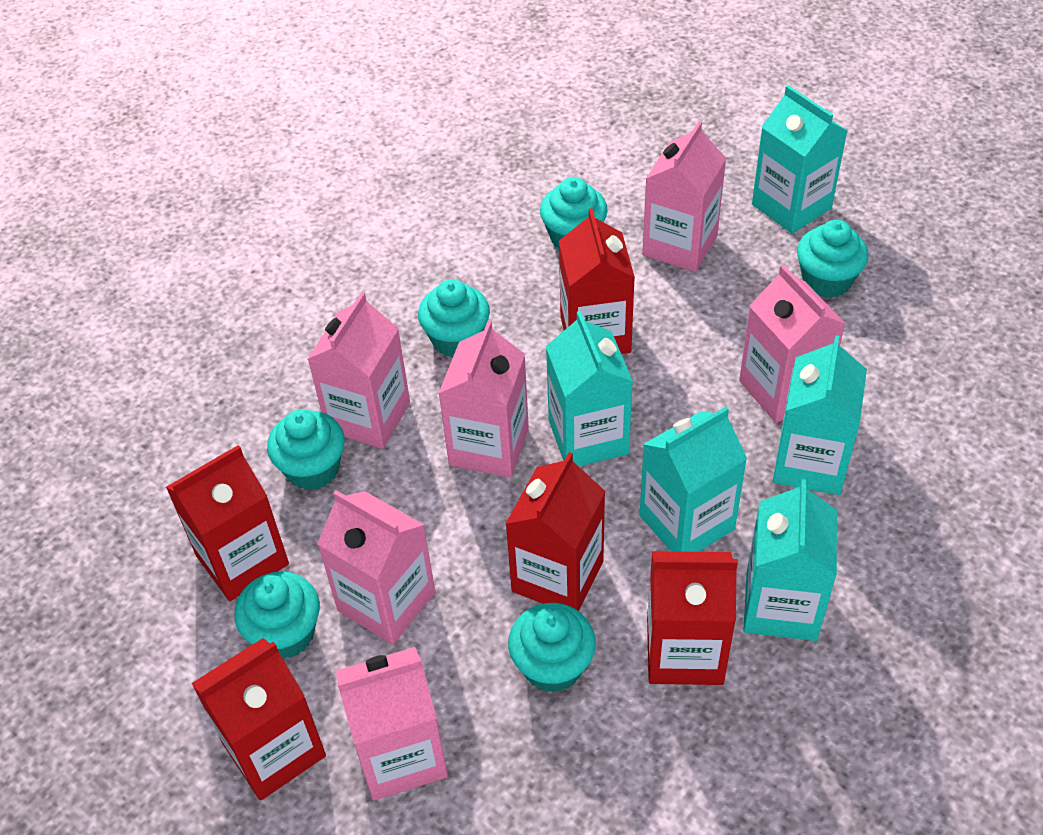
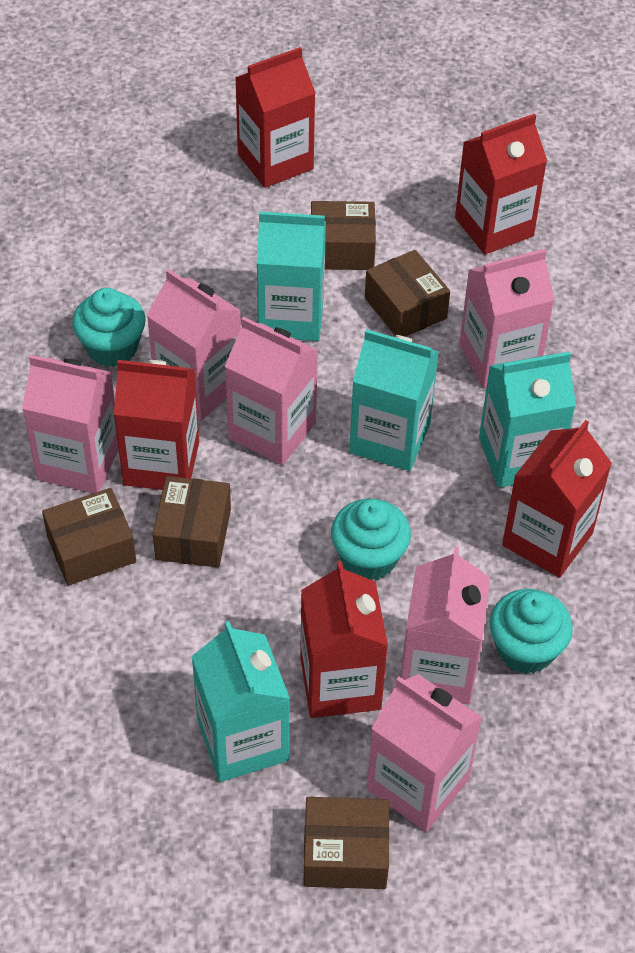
brown box: 0 -> 5
turquoise carton: 5 -> 4
turquoise cupcake: 6 -> 3

